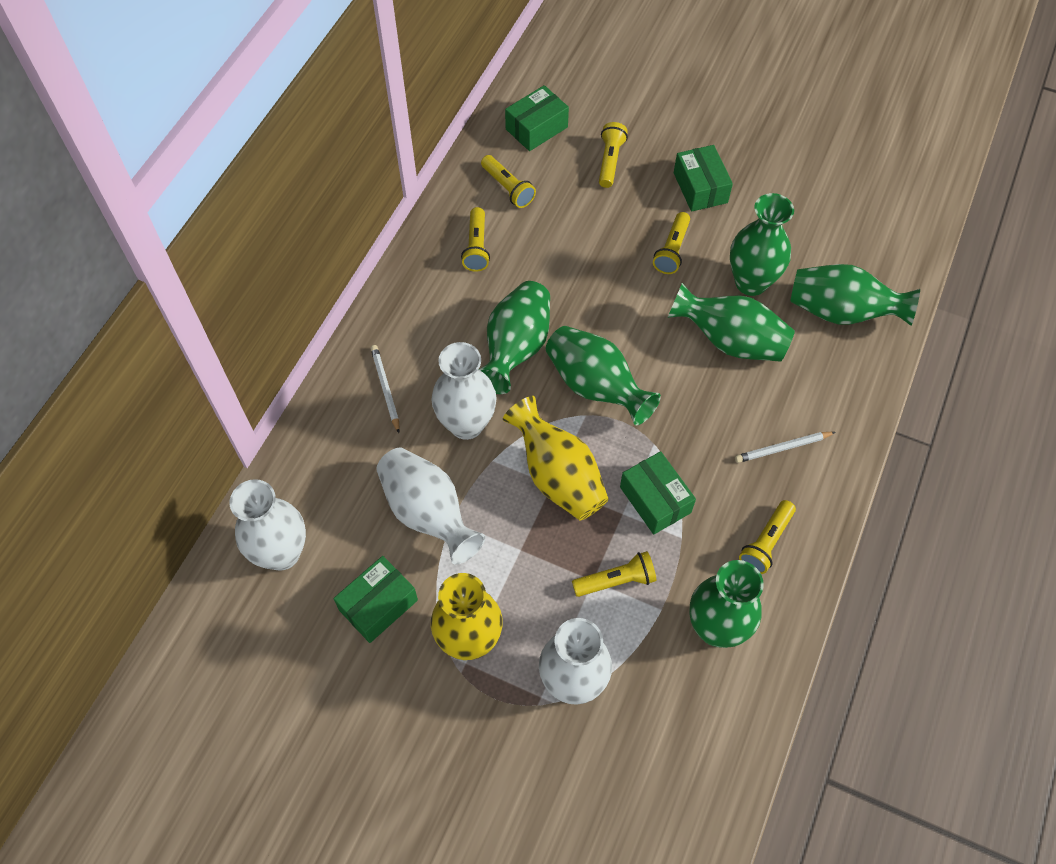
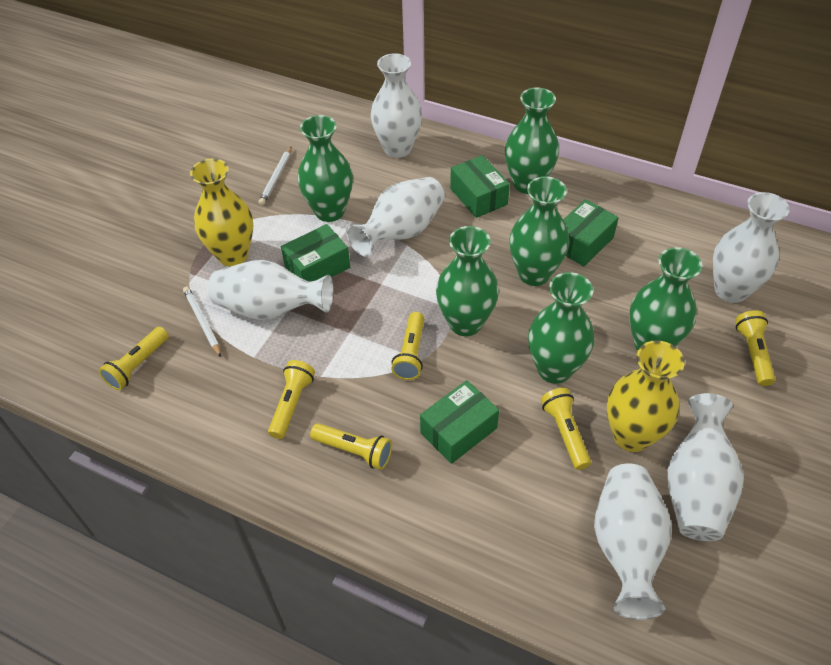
white vase: 4 -> 6

